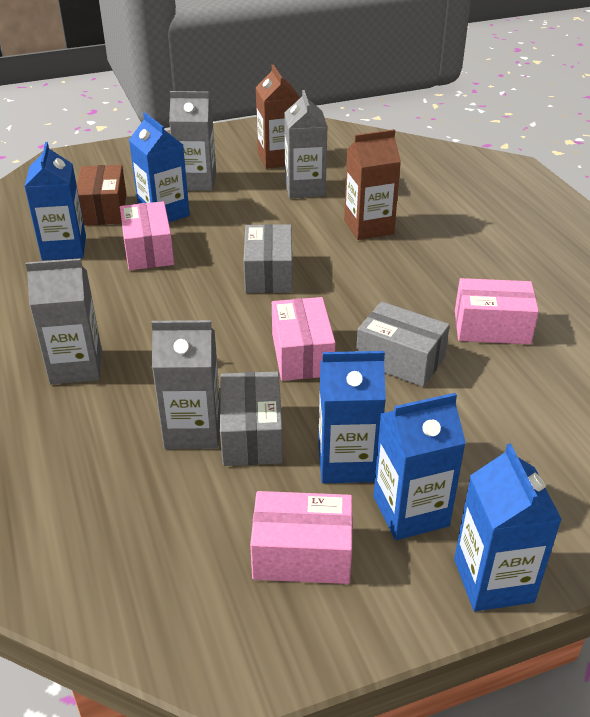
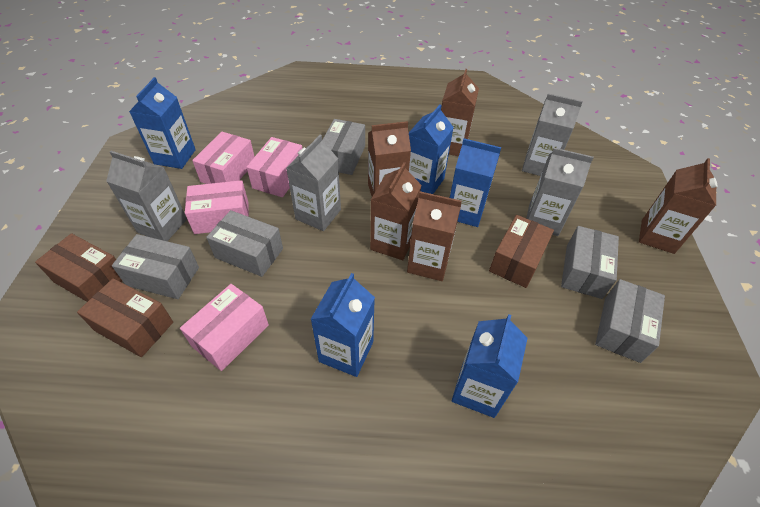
brown box: 1 -> 3
brown carton: 2 -> 5
grey box: 3 -> 5

